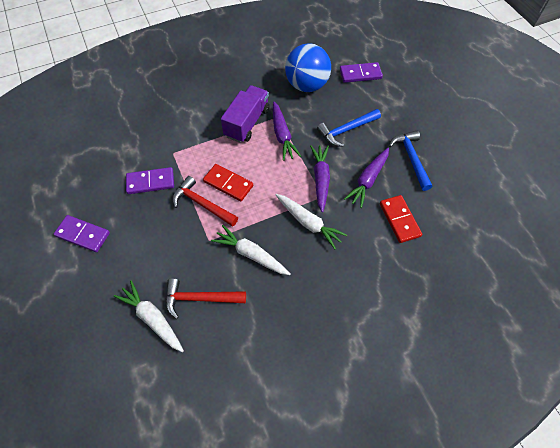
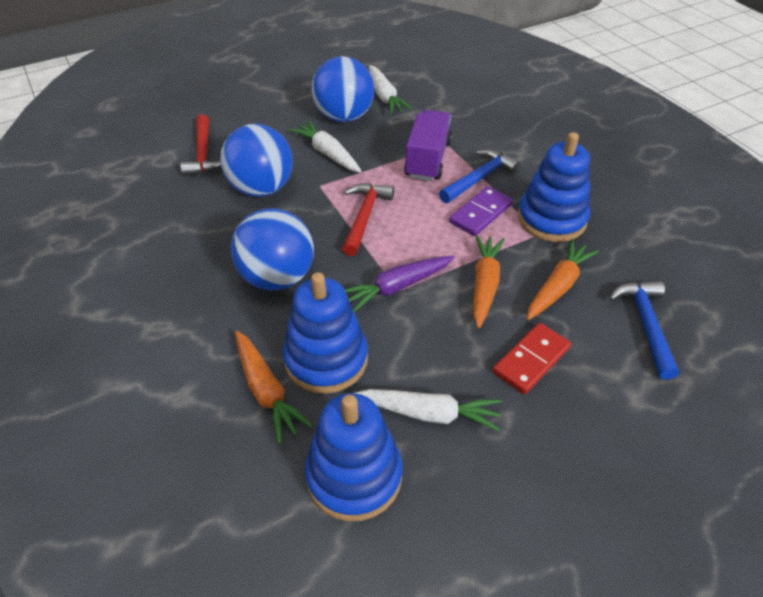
blue ball: 1 -> 3
blue stacking toy: 0 -> 3
orange carrot: 0 -> 3
purple carrot: 3 -> 1
purple domino: 3 -> 1
red domino: 2 -> 1

